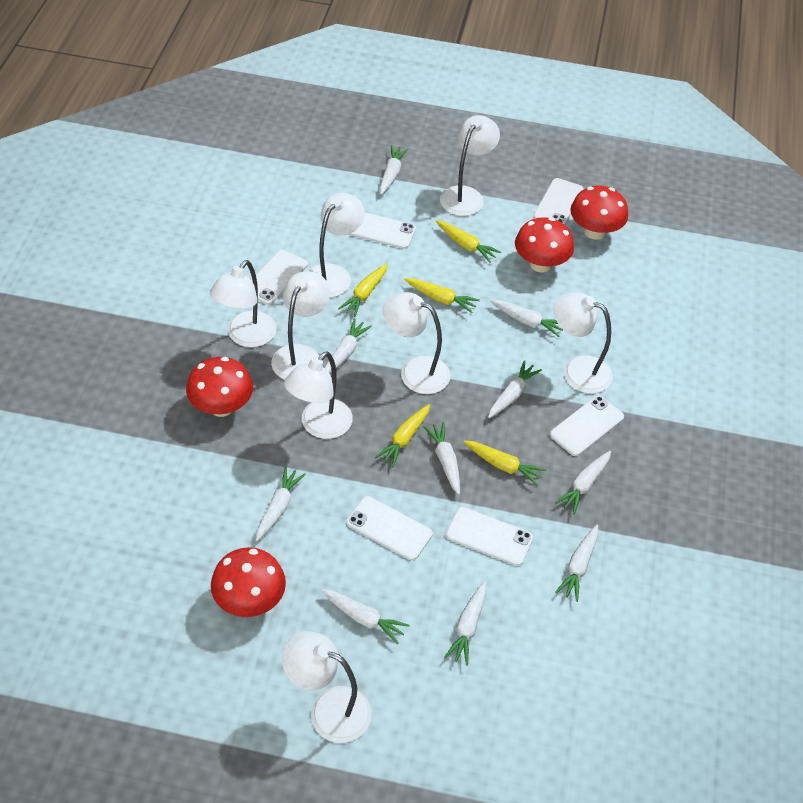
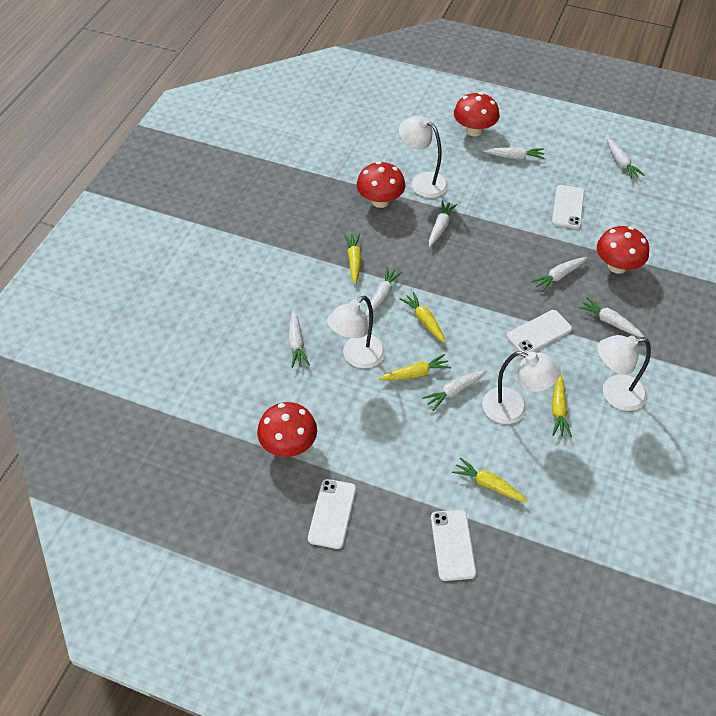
white carrot: 10 -> 8
white lamp: 8 -> 4
white phone: 6 -> 4

